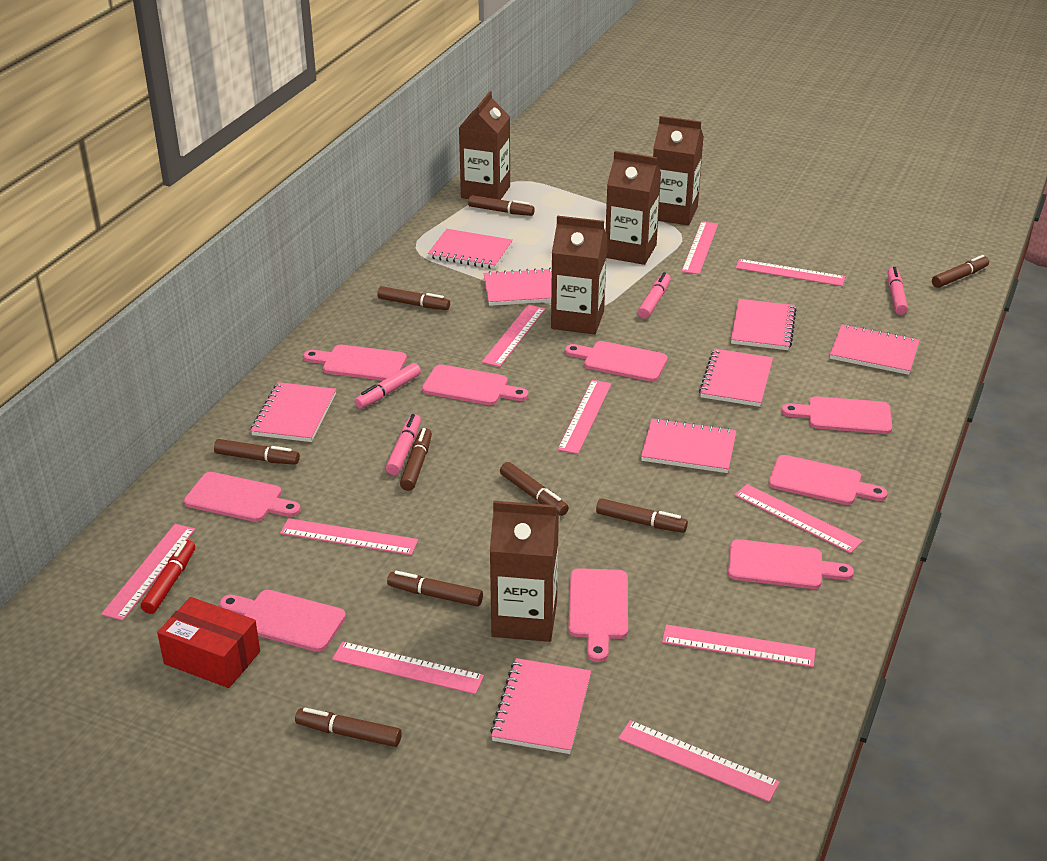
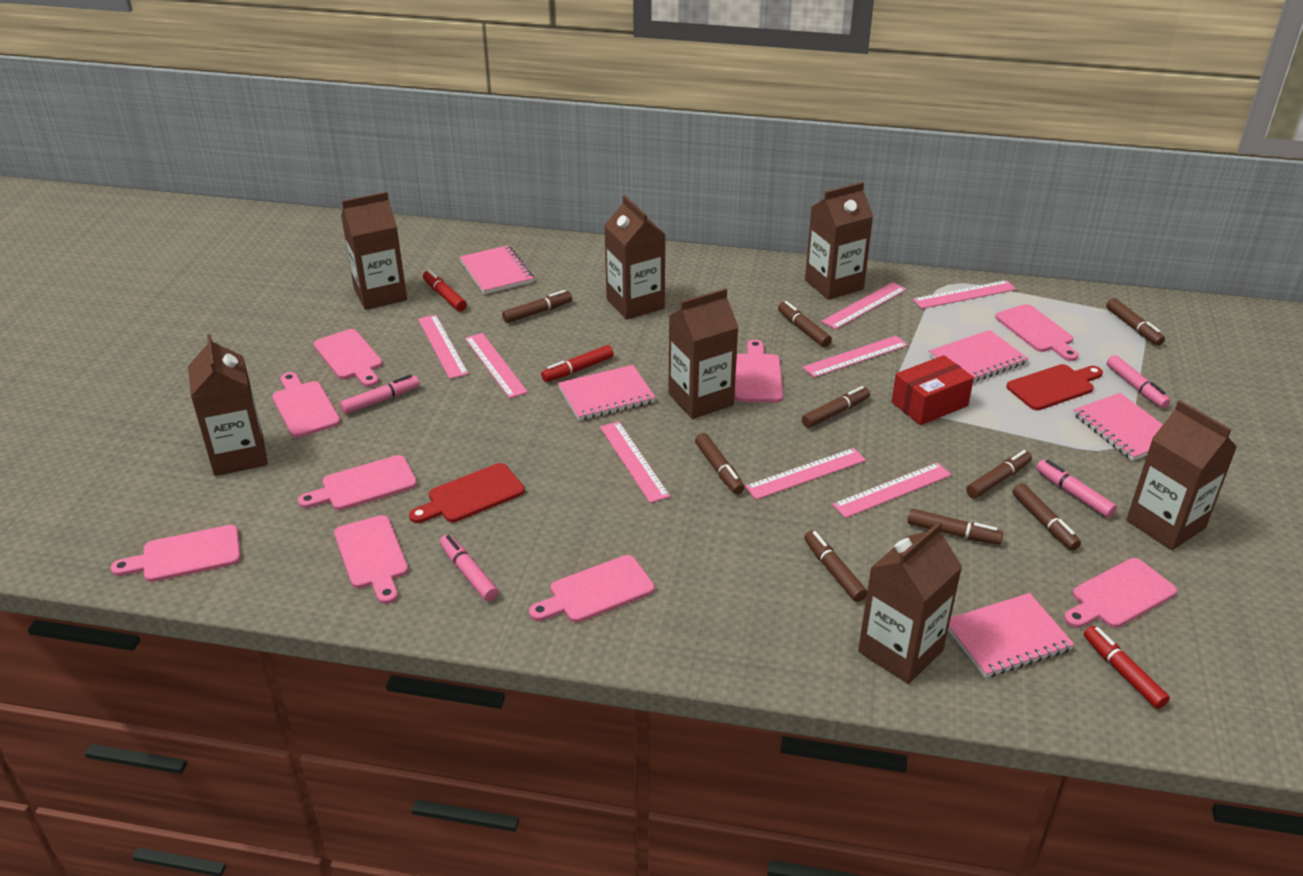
brown carton: 5 -> 7
pink notebook: 8 -> 5
pink ruler: 10 -> 8
red cutting board: 0 -> 2
red marker: 1 -> 3

